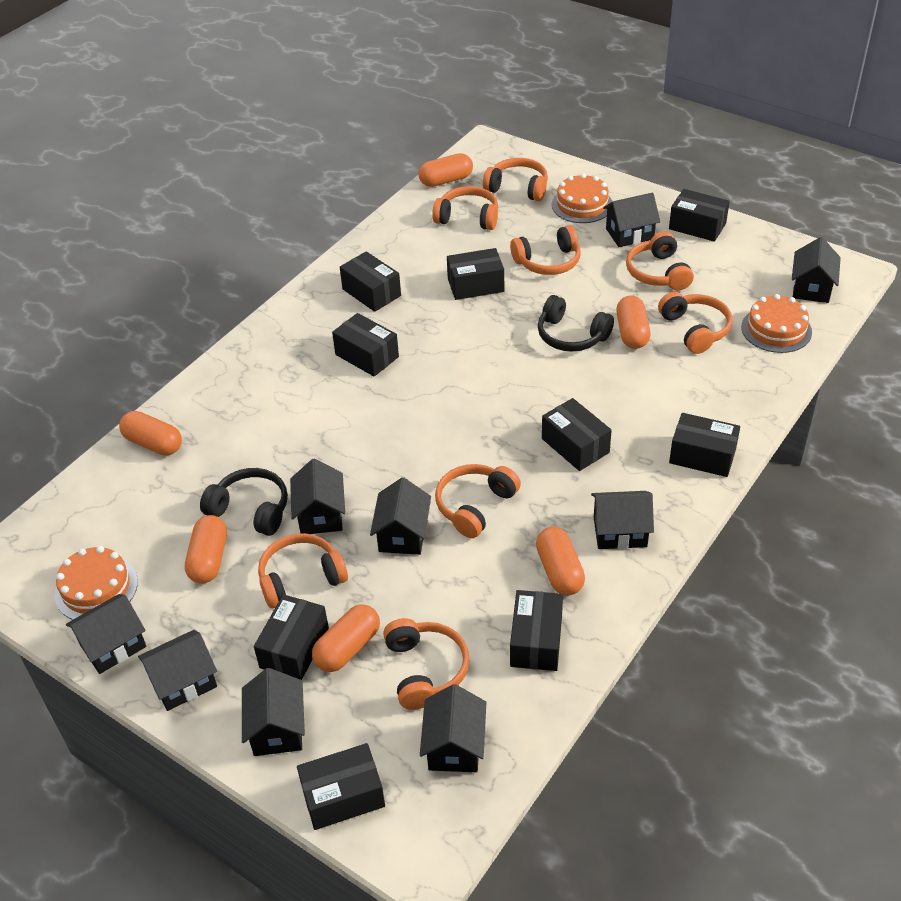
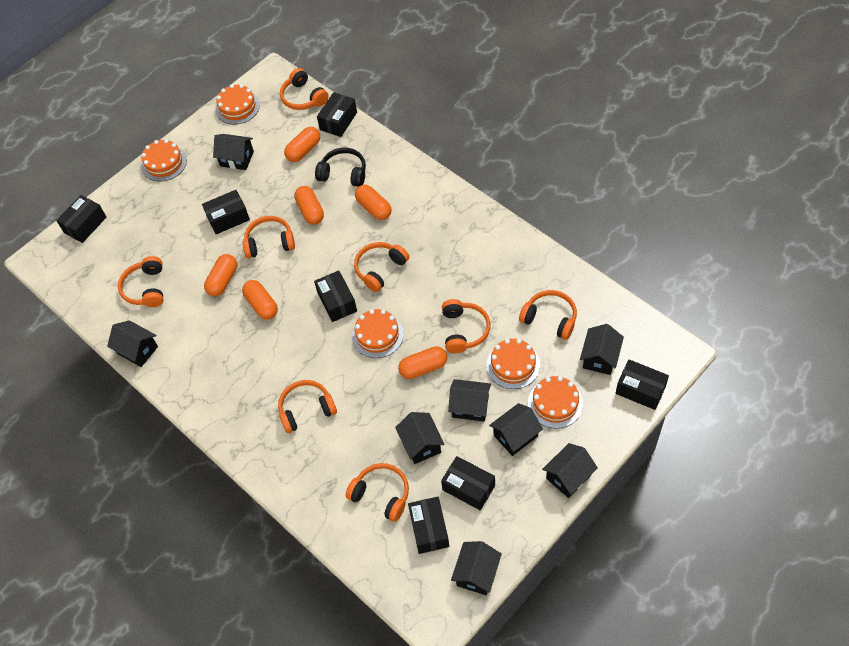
black box: 9 -> 7
black headphones: 2 -> 1
black house: 9 -> 8
orange cake: 3 -> 5

